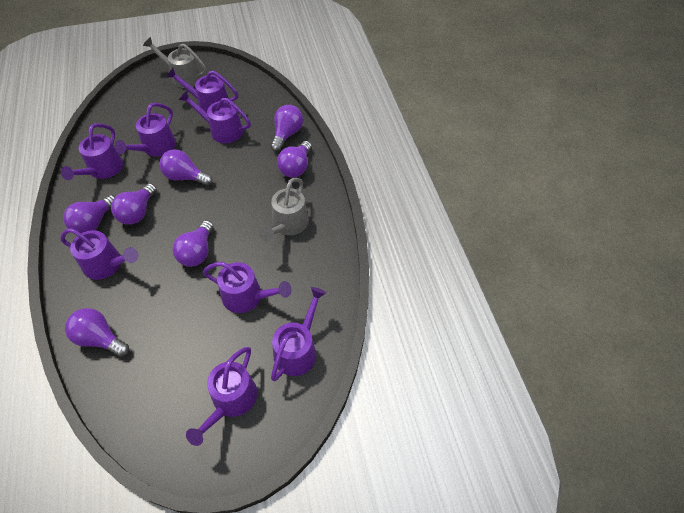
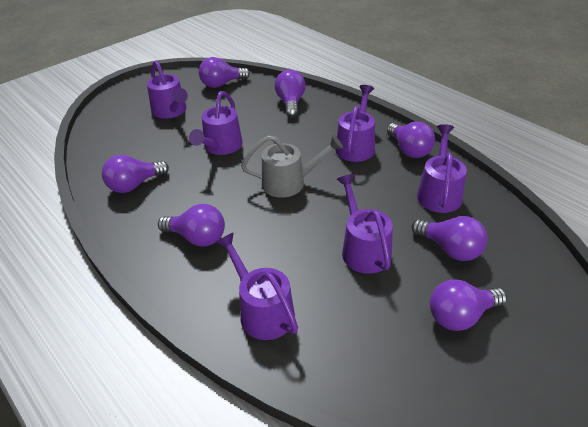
grey watering can: 2 -> 1
purple watering can: 8 -> 6

